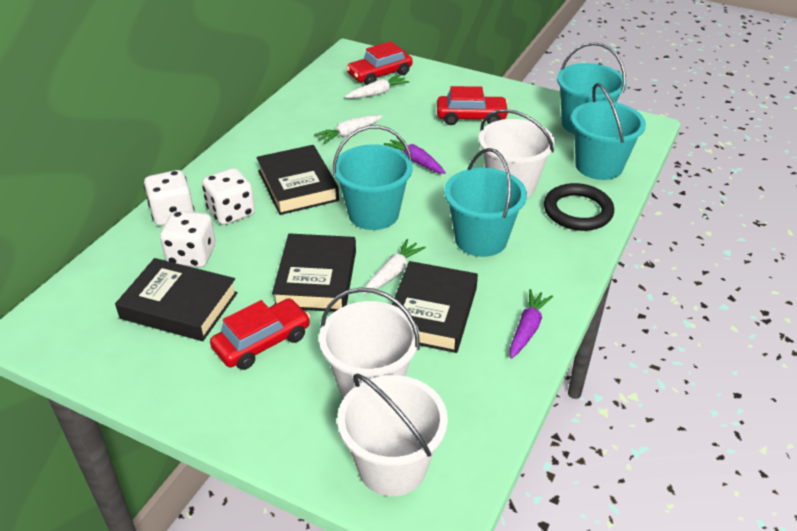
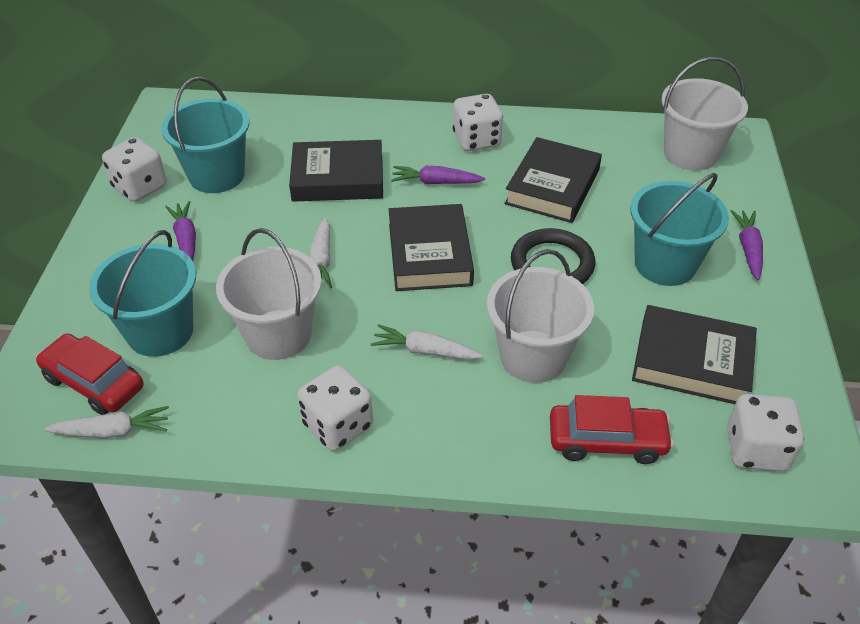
purple carrot: 2 -> 3
red car: 3 -> 2
turquoise bucket: 4 -> 3
white dice: 3 -> 4

